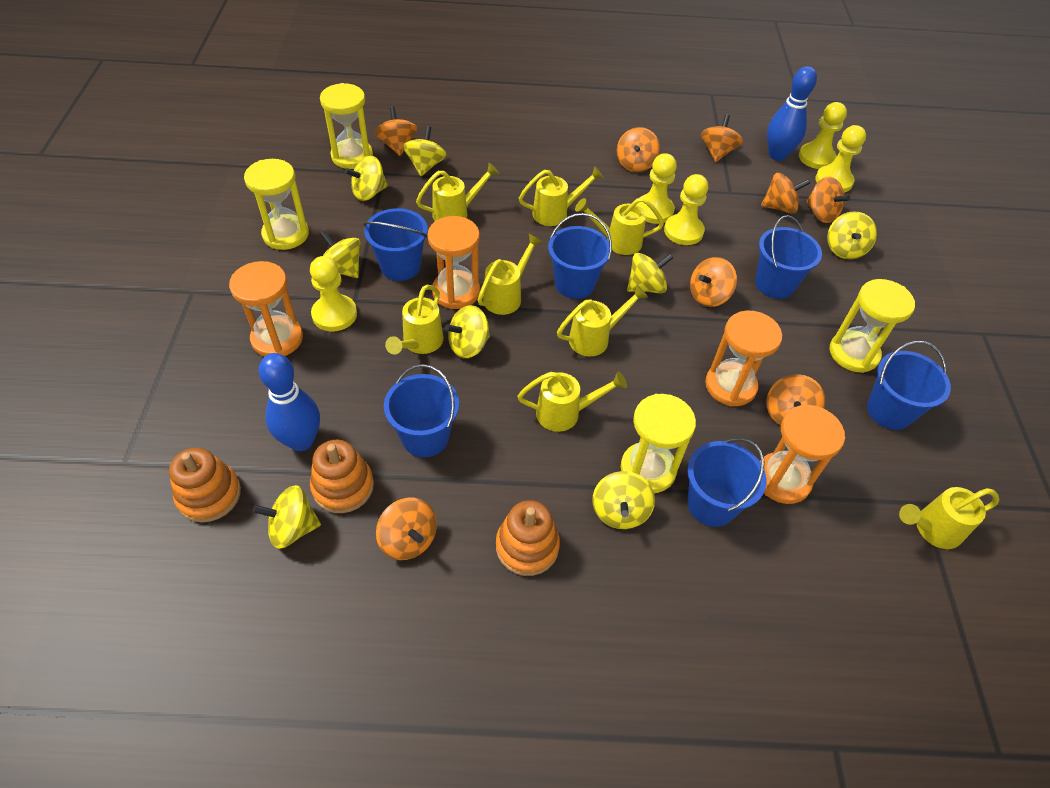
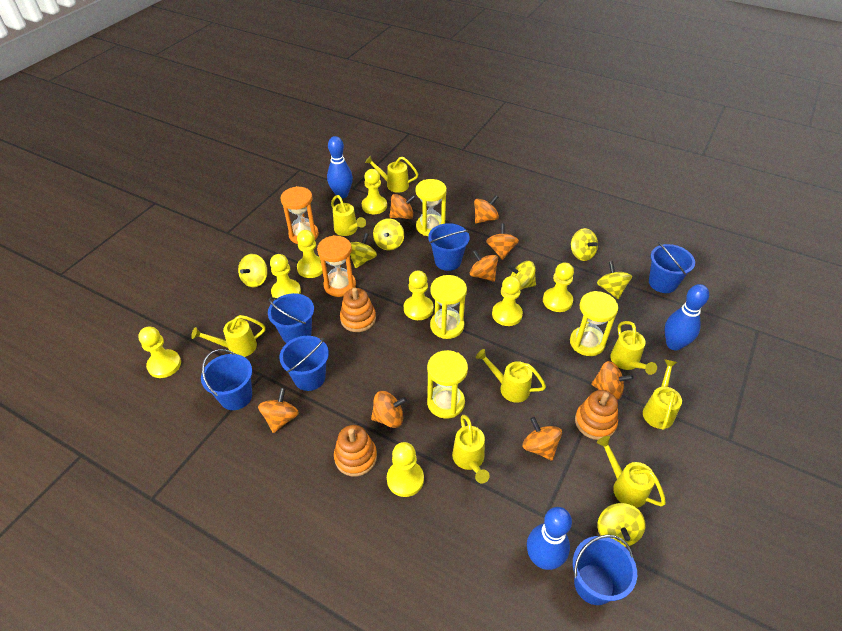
blue bowling pin: 2 -> 3
orange hourglass: 4 -> 2
yellow pawn: 5 -> 8
yellow spinning top: 8 -> 7

